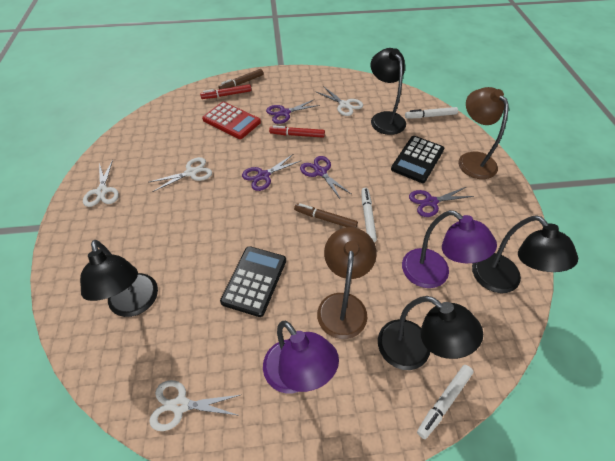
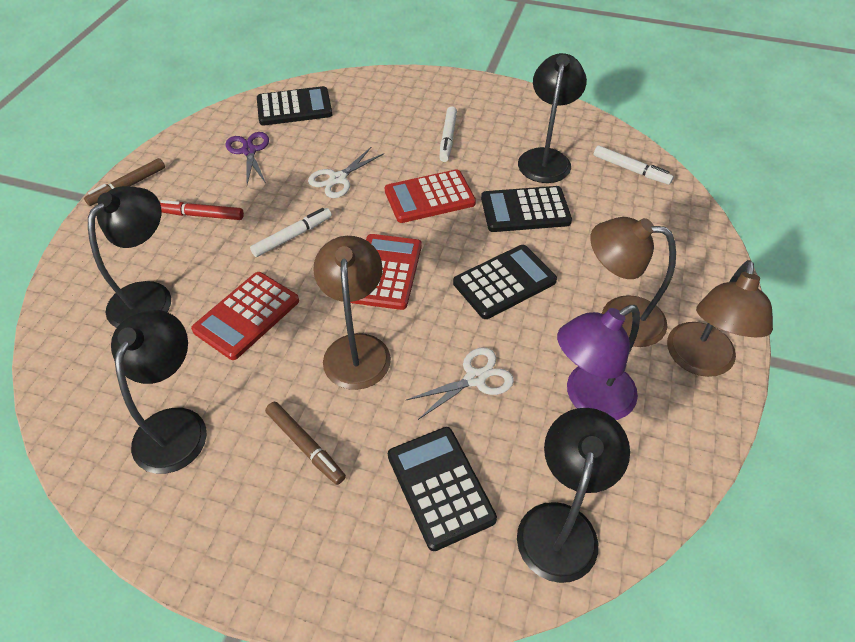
black calculator: 2 -> 4
brown lamp: 2 -> 3
purple lamp: 2 -> 1
purple scissors: 4 -> 1
red calculator: 1 -> 3
red marker: 2 -> 1
white scissors: 4 -> 2

